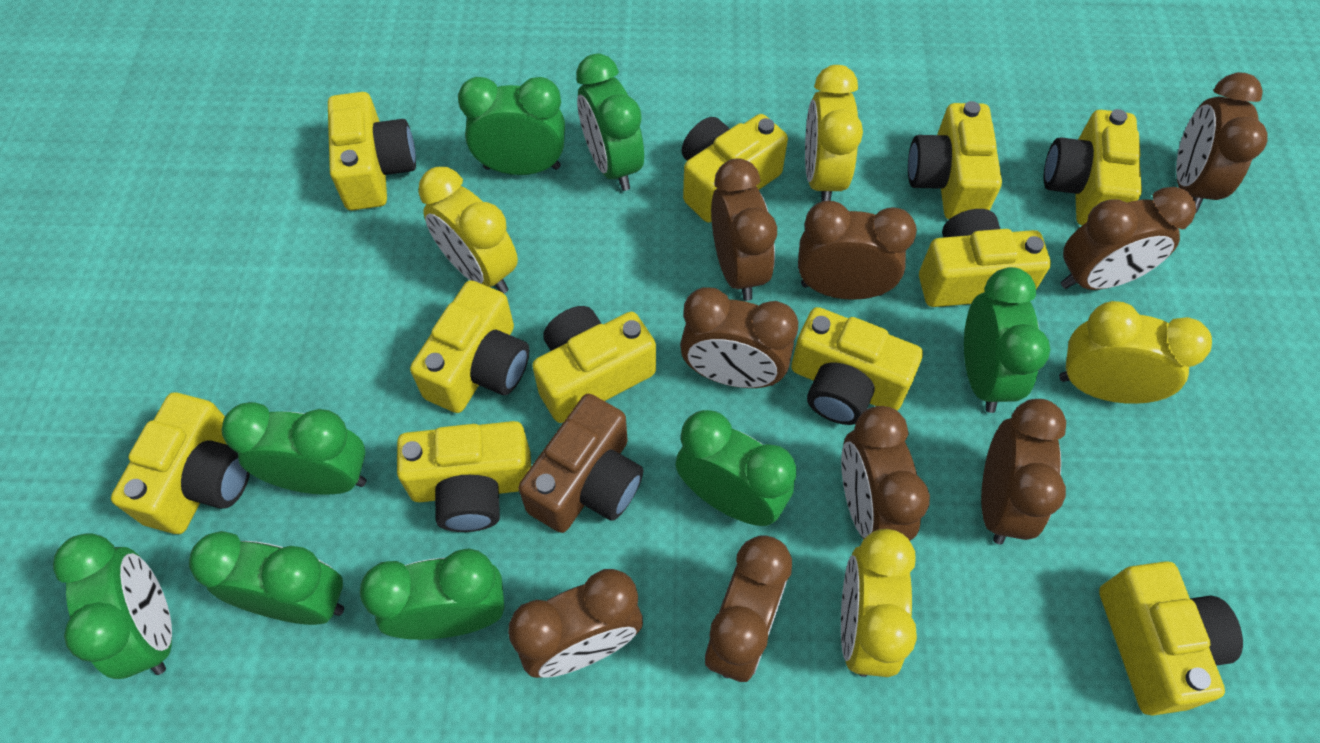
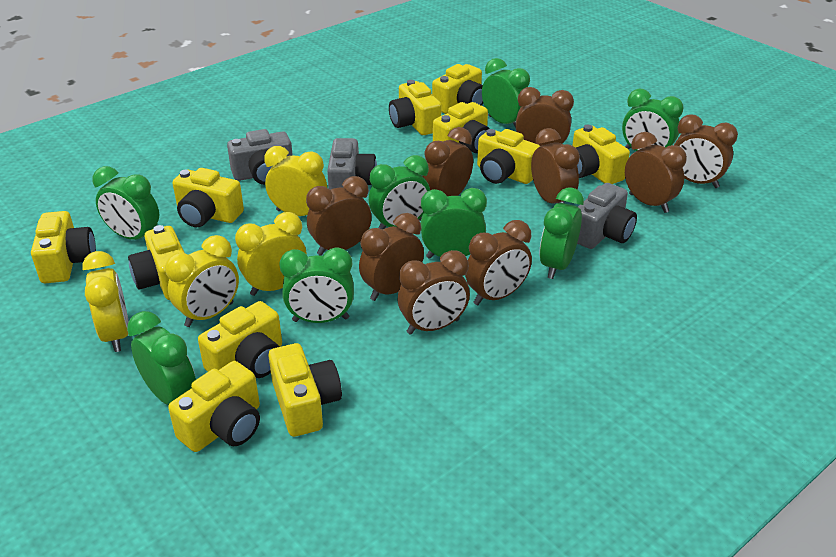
brown camera: 1 -> 0
grey camera: 0 -> 3

